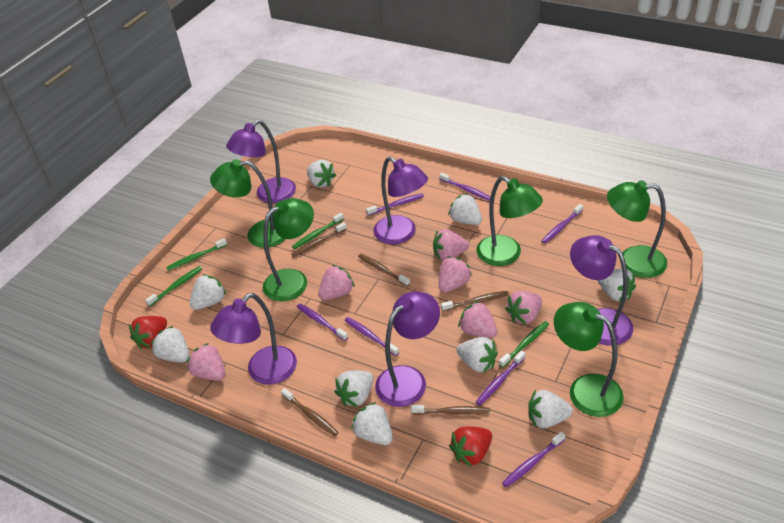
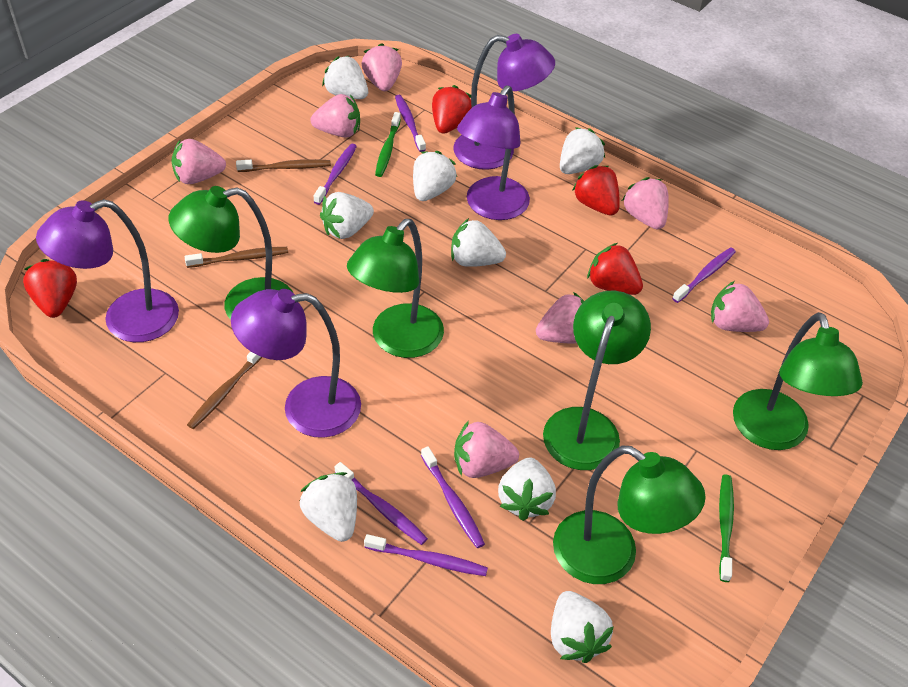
brown toothbrush: 5 -> 3
green toothbrush: 4 -> 2
pink strawberry: 6 -> 7
purple lamp: 5 -> 4
purple toothbrush: 7 -> 6
red strawberry: 2 -> 4
white strawberry: 9 -> 8

